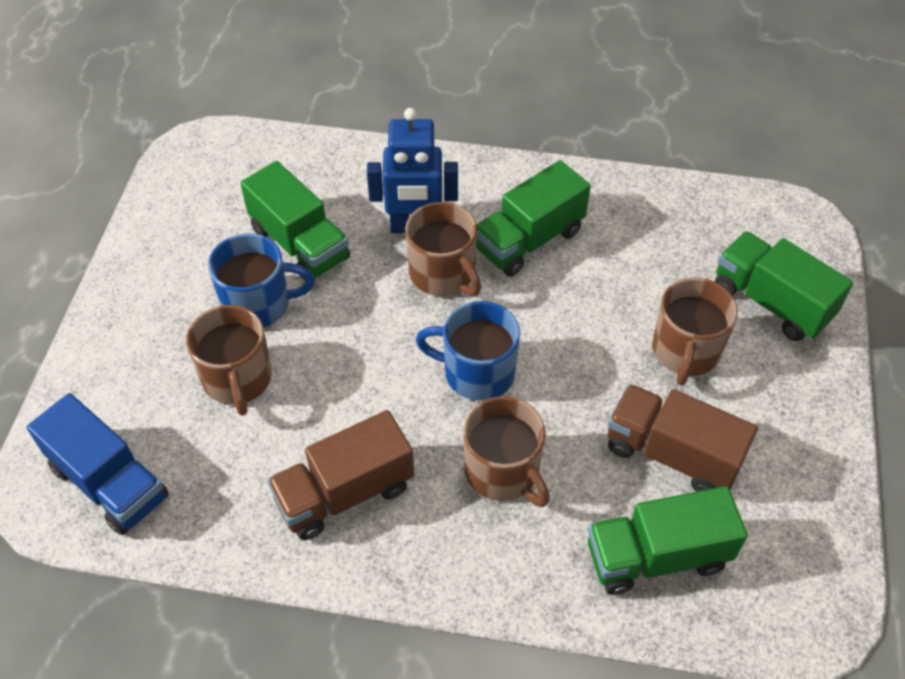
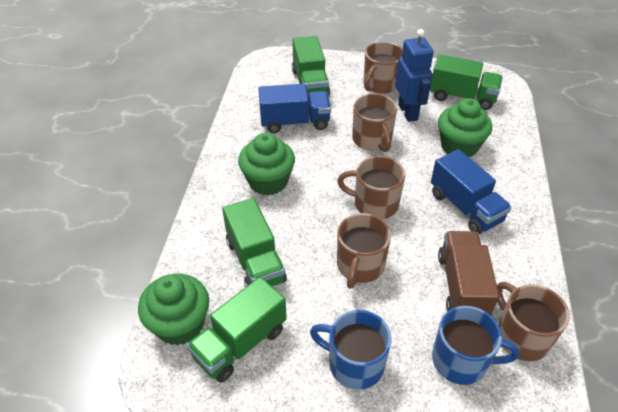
blue truck: 1 -> 2
brown mug: 4 -> 5
brown truck: 2 -> 1
green cupcake: 0 -> 3

